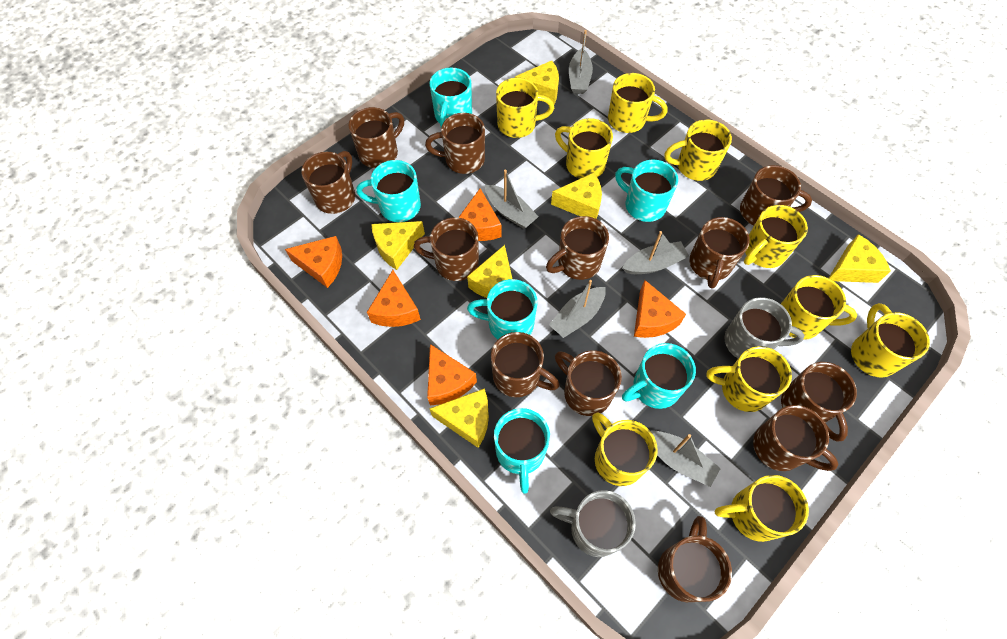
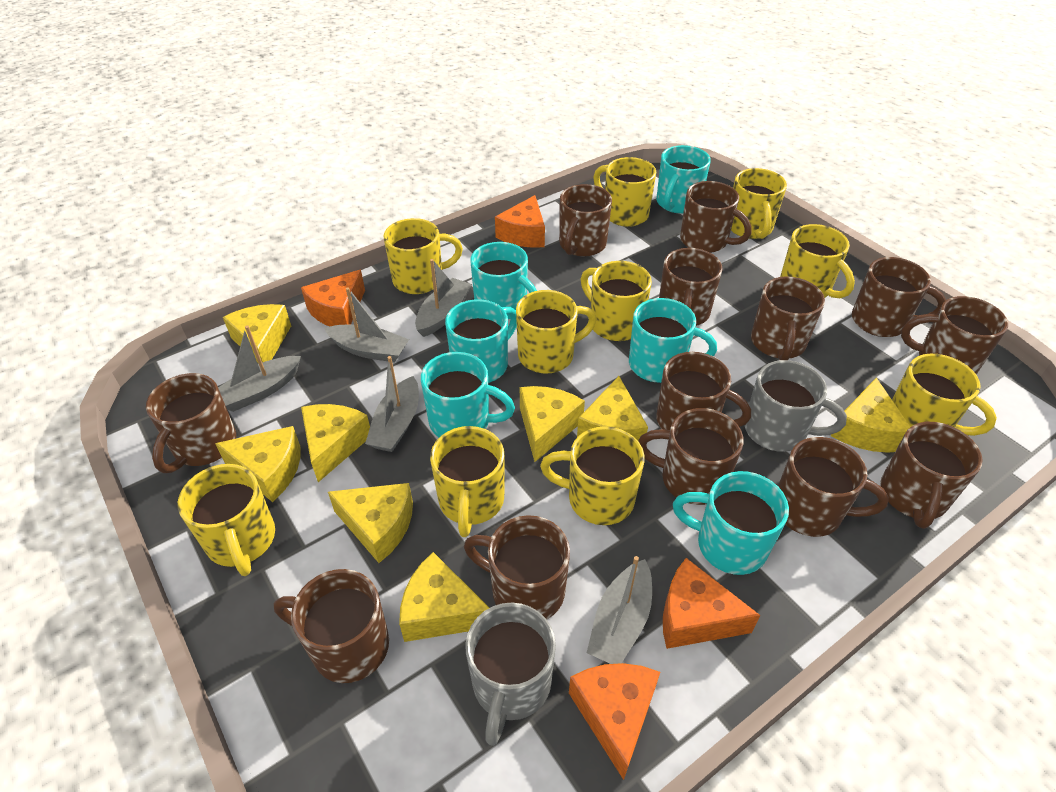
brown mug: 12 -> 13
orange cheese: 5 -> 4
yellow cheese: 6 -> 8

